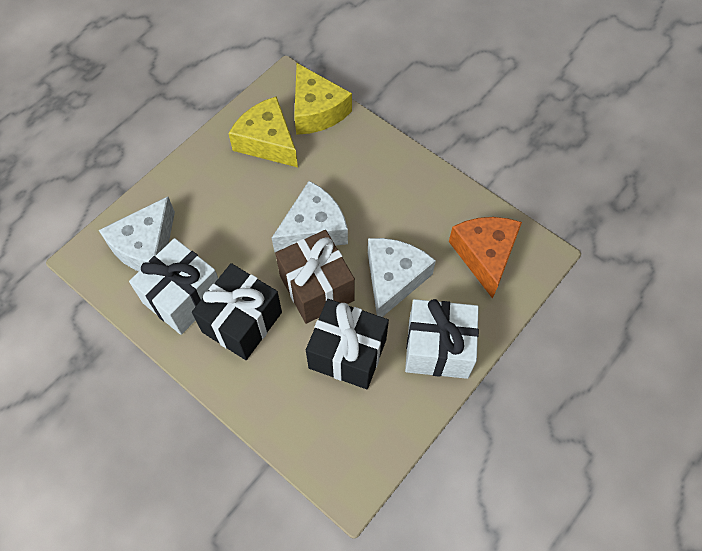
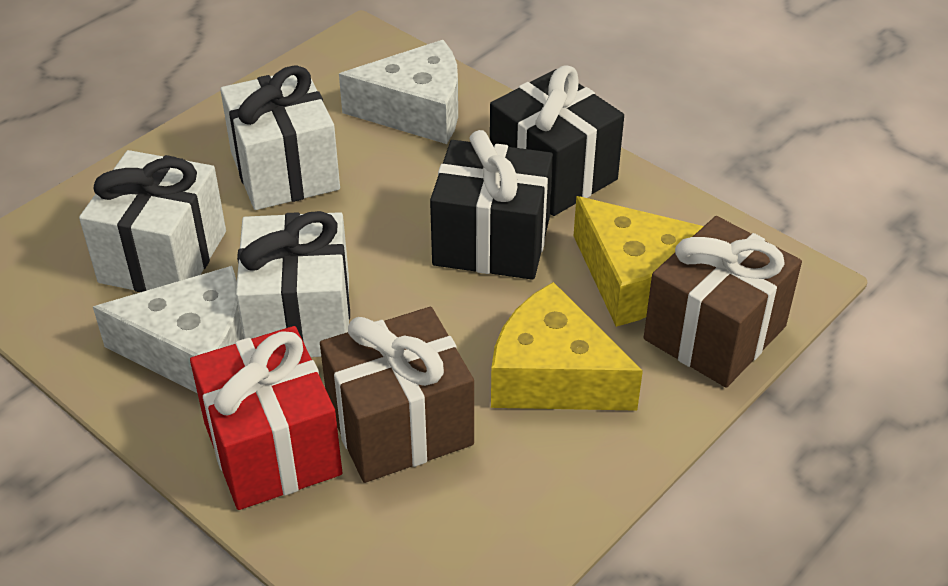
brown gift: 1 -> 2
orange cheese: 1 -> 0
red gift: 0 -> 1
white cheese: 3 -> 2
white gift: 2 -> 3

